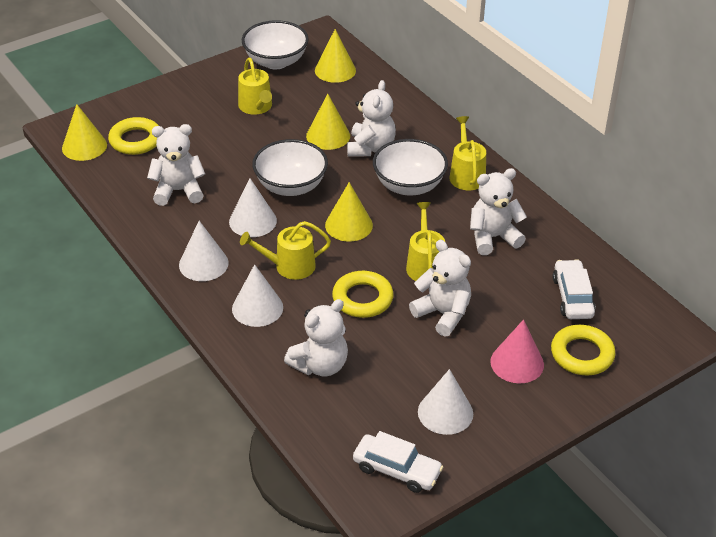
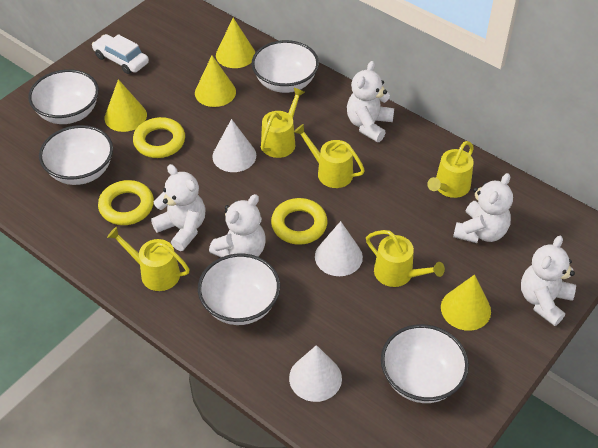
pink cone: 1 -> 0
white bowl: 3 -> 5
white car: 2 -> 1
white cone: 4 -> 3
yellow watering can: 4 -> 5

